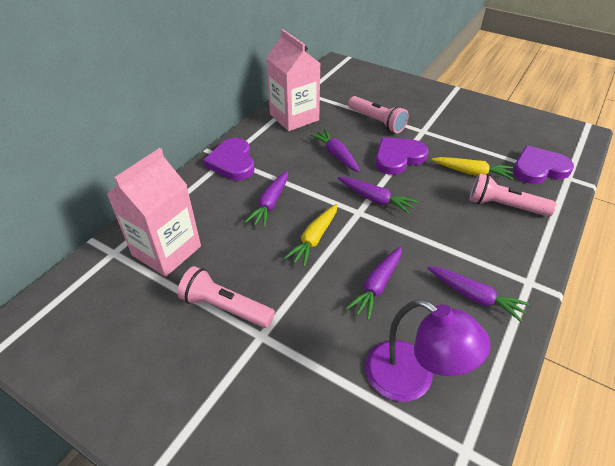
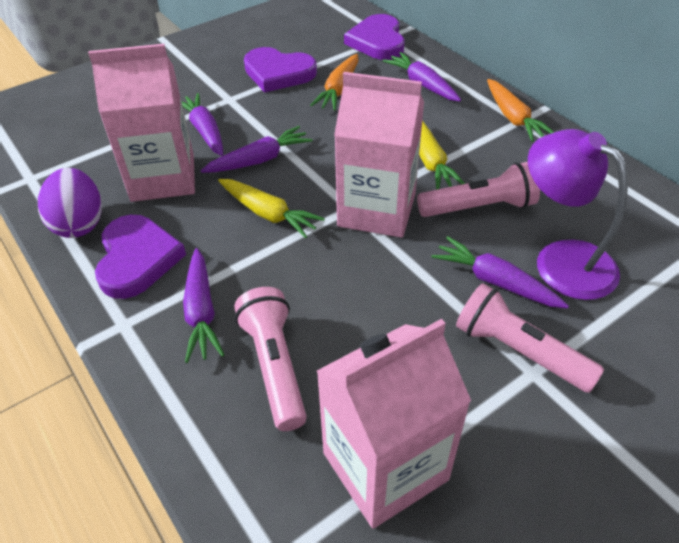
orange carrot: 0 -> 2
pink carton: 2 -> 3
purple egg: 0 -> 1

